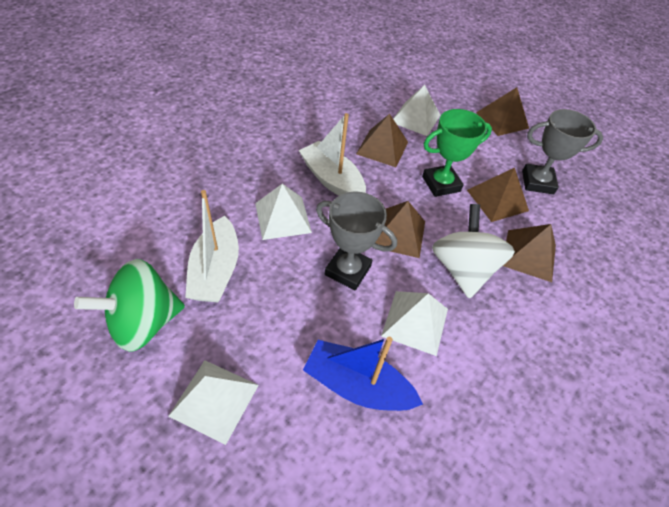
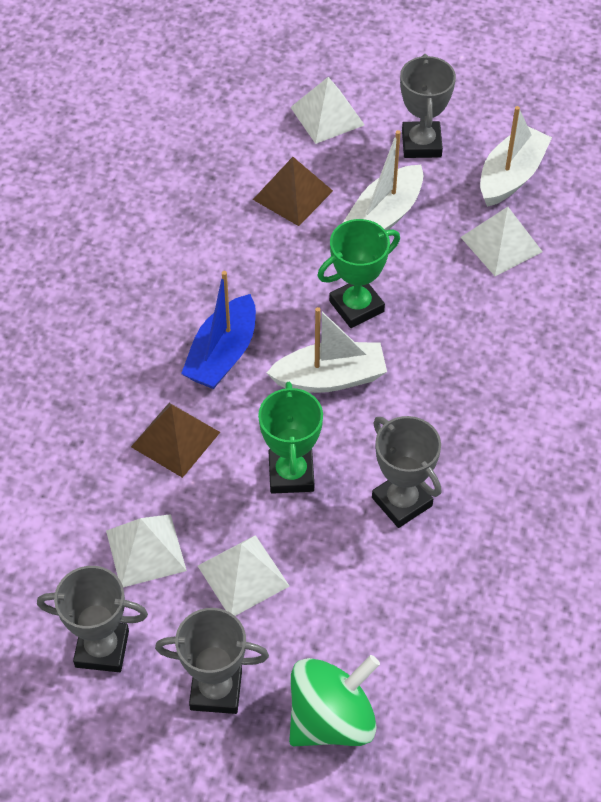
brown pyramid: 5 -> 2
green trophy: 1 -> 2
grey trophy: 2 -> 4
white boat: 2 -> 3
white spinning top: 1 -> 0

